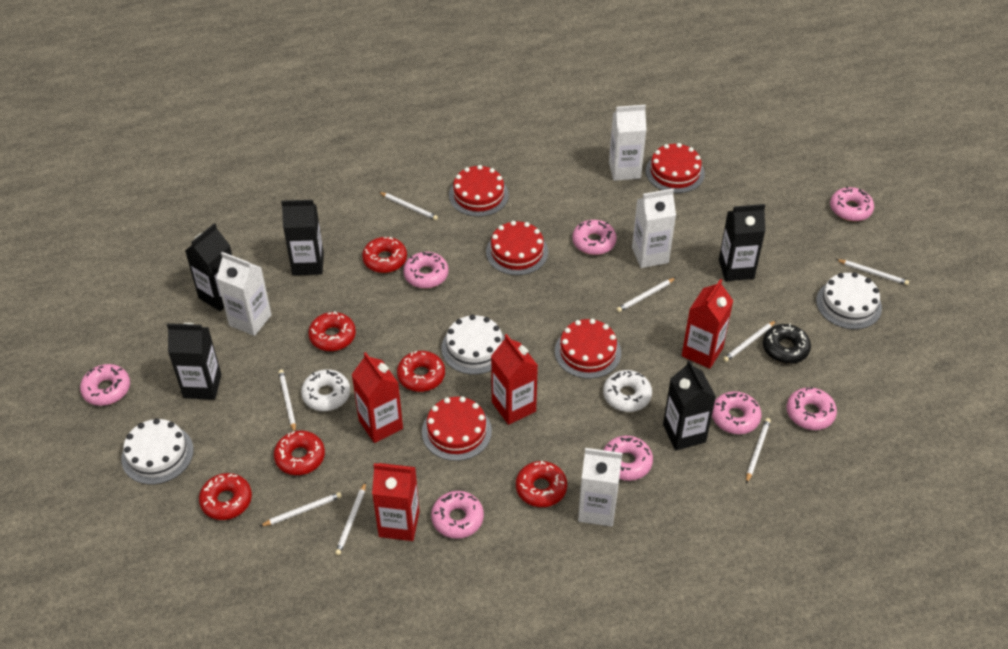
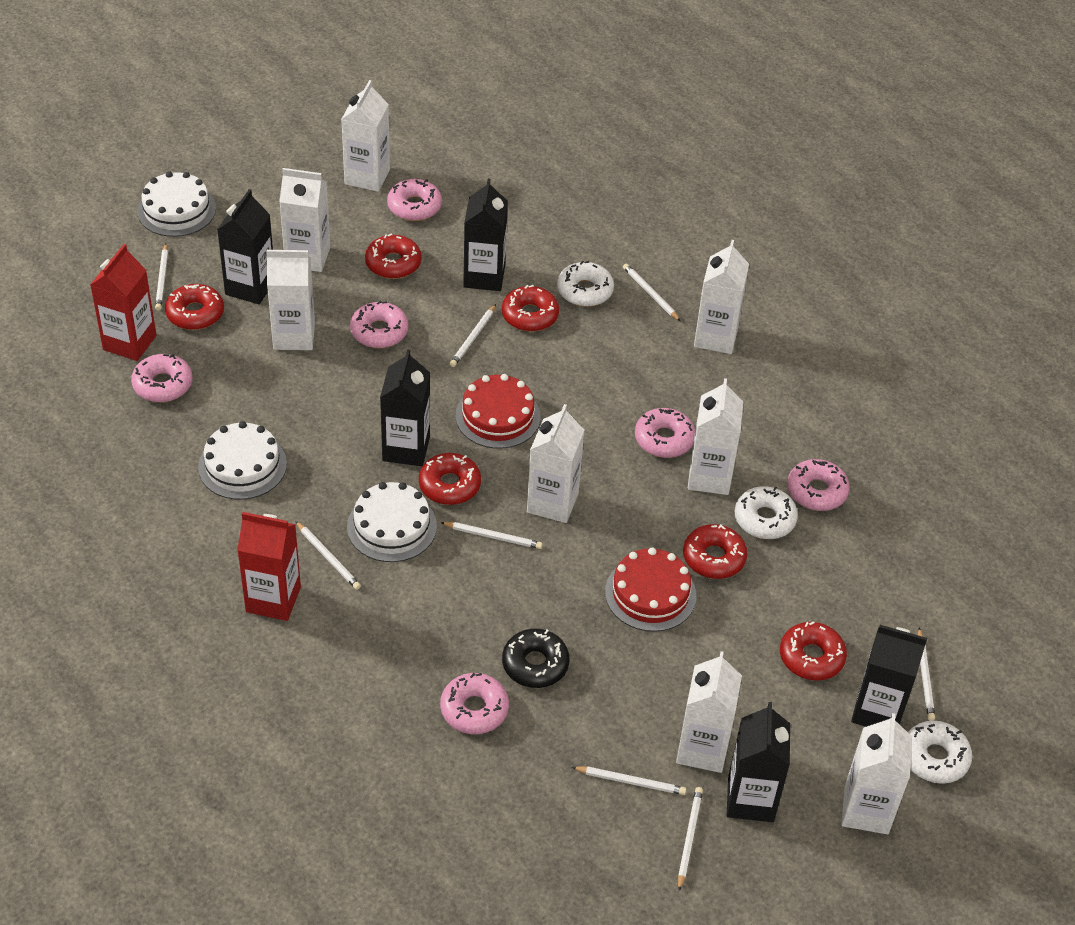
pink donut: 8 -> 6
red cake: 5 -> 2
red carton: 4 -> 2
white carton: 4 -> 8
white donut: 2 -> 3

